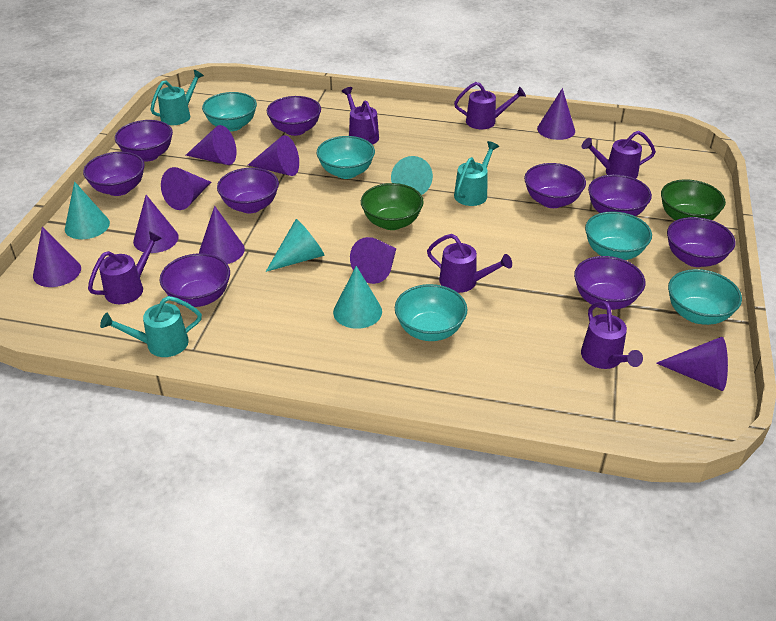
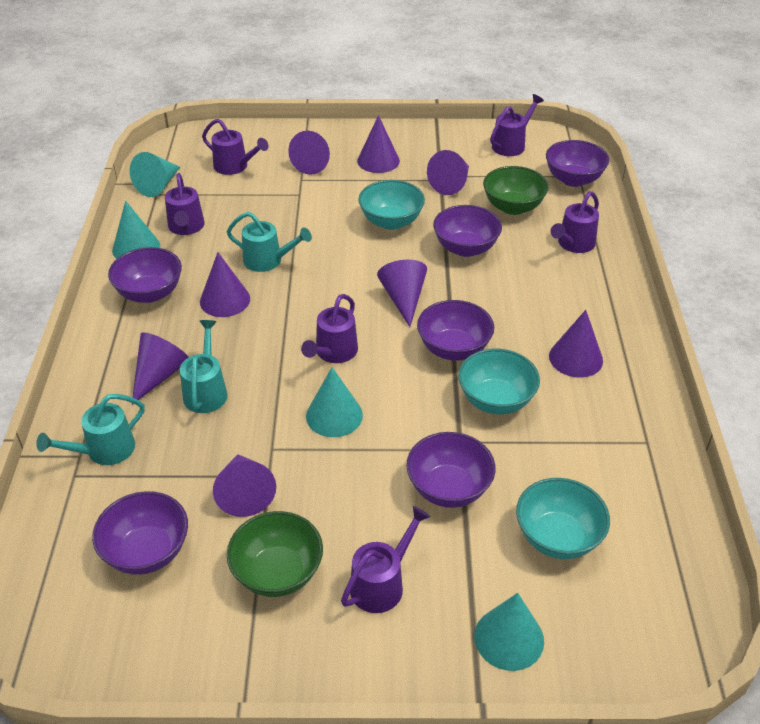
purple bowl: 9 -> 6
purple cone: 9 -> 8
turquoise bowl: 5 -> 3

